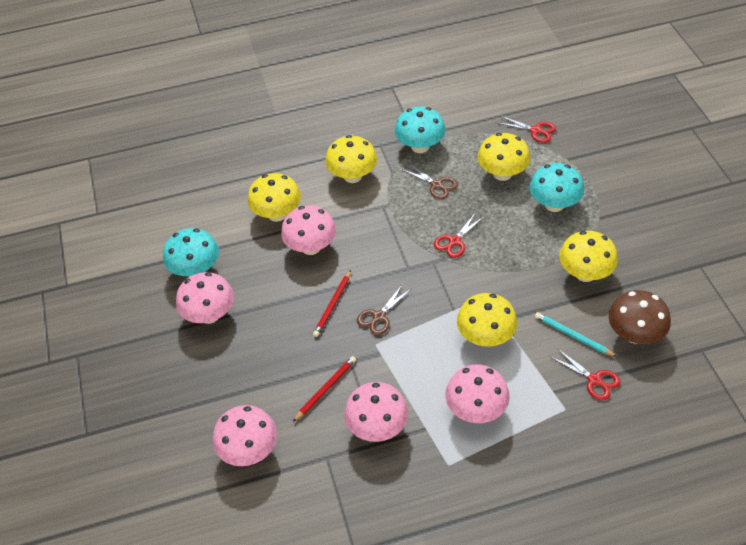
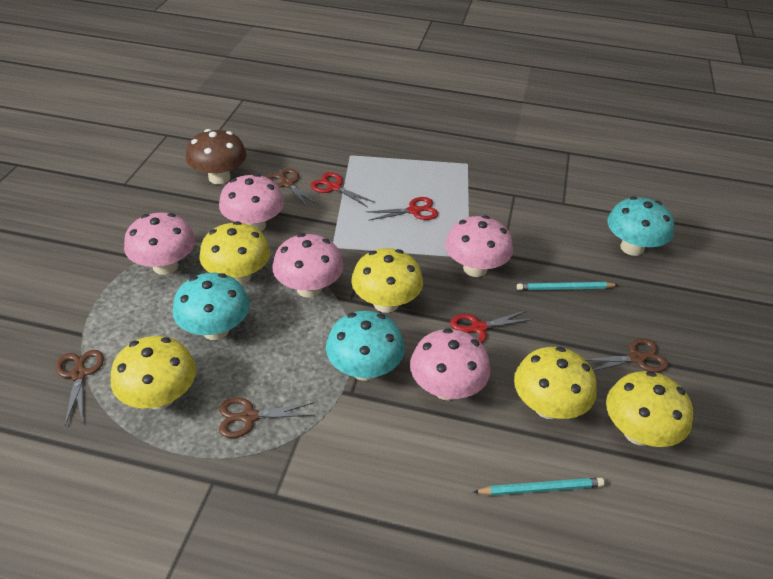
brown scissors: 2 -> 4
red pencil: 2 -> 0
turquoise pencil: 1 -> 2

